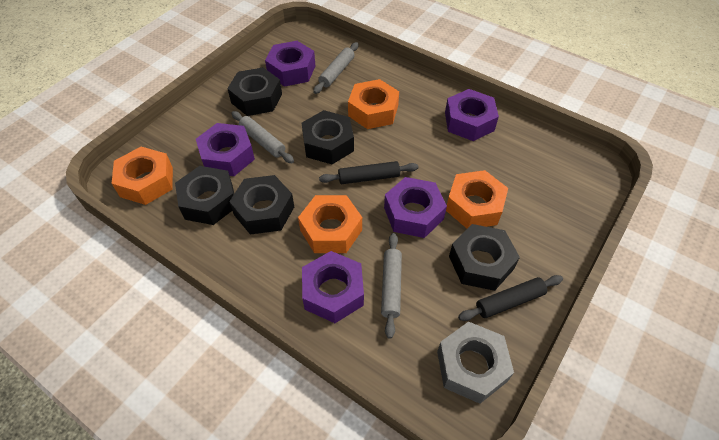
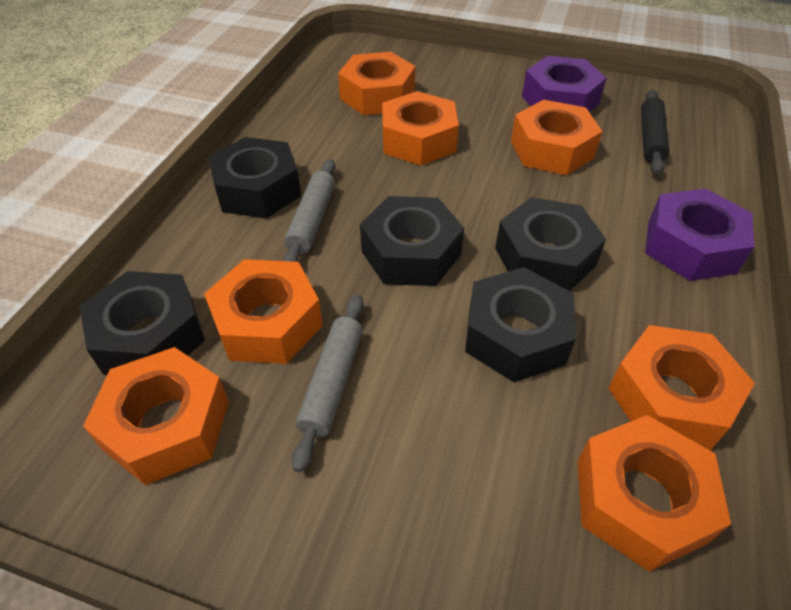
black rolling pin: 2 -> 1
grey nut: 1 -> 0
grey rolling pin: 3 -> 2
orange nut: 4 -> 7
purple nut: 5 -> 2

